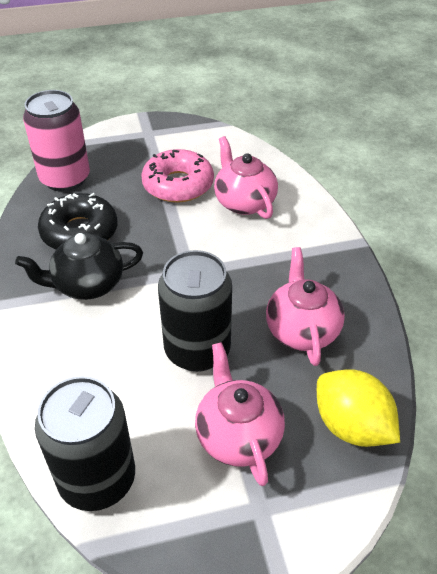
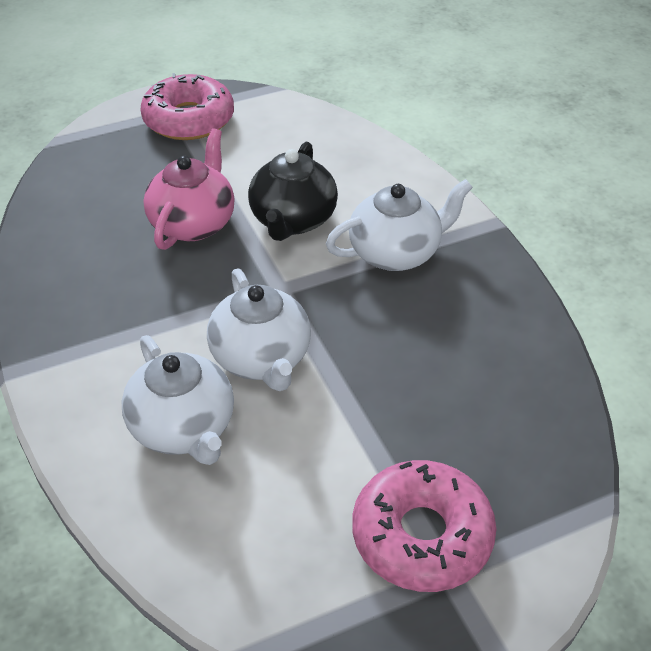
black can: 2 -> 0
black donut: 1 -> 0
pink can: 1 -> 0
pink donut: 1 -> 2
pink teapot: 3 -> 1
white teapot: 0 -> 3
yellow lemon: 1 -> 0

